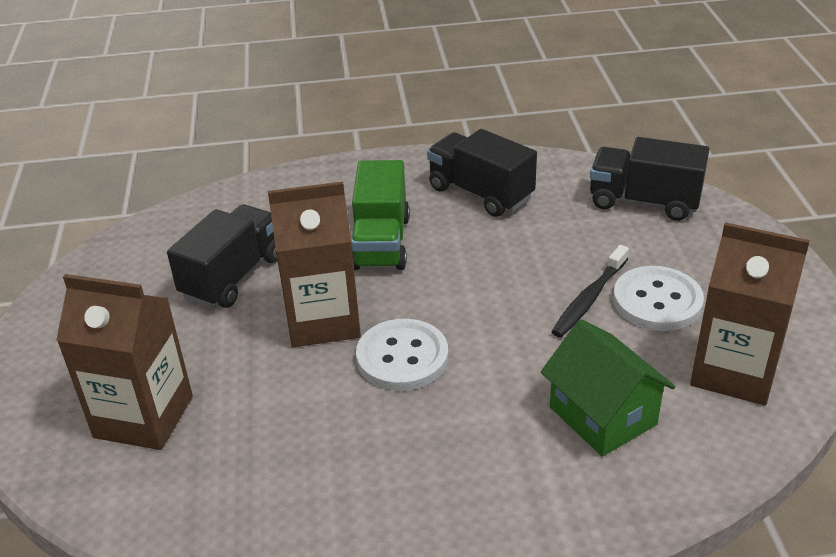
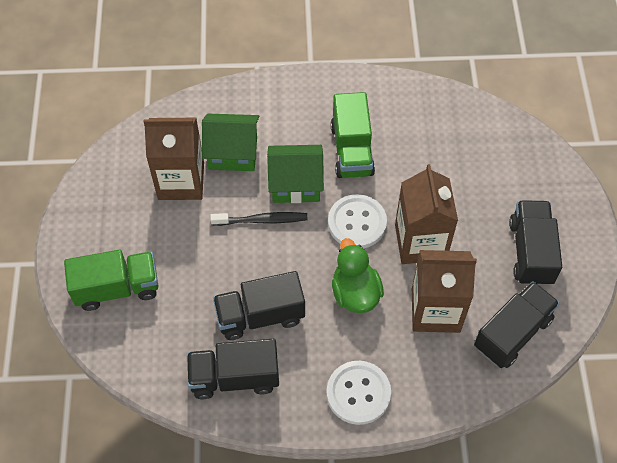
black truck: 3 -> 4
green duck: 0 -> 1
green house: 1 -> 2
green truck: 1 -> 2

